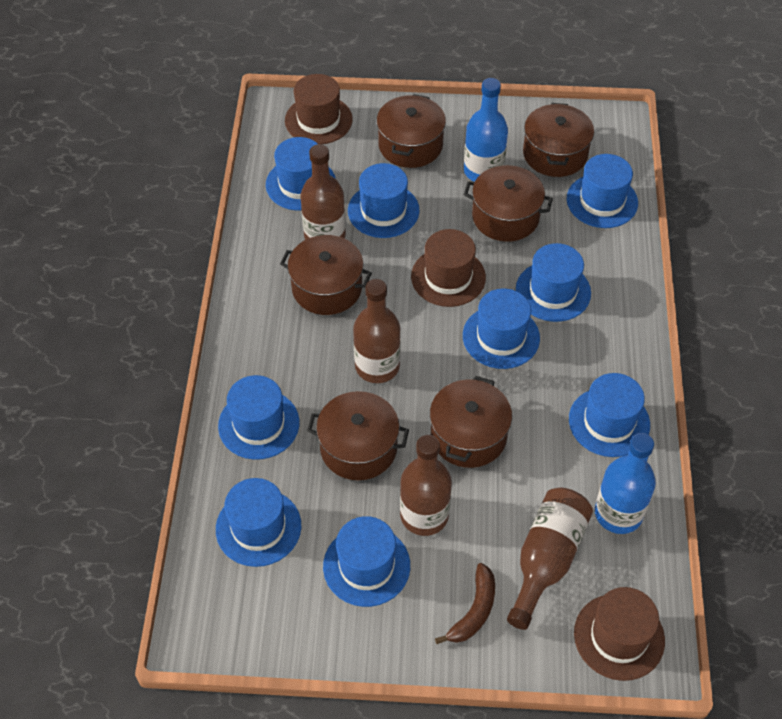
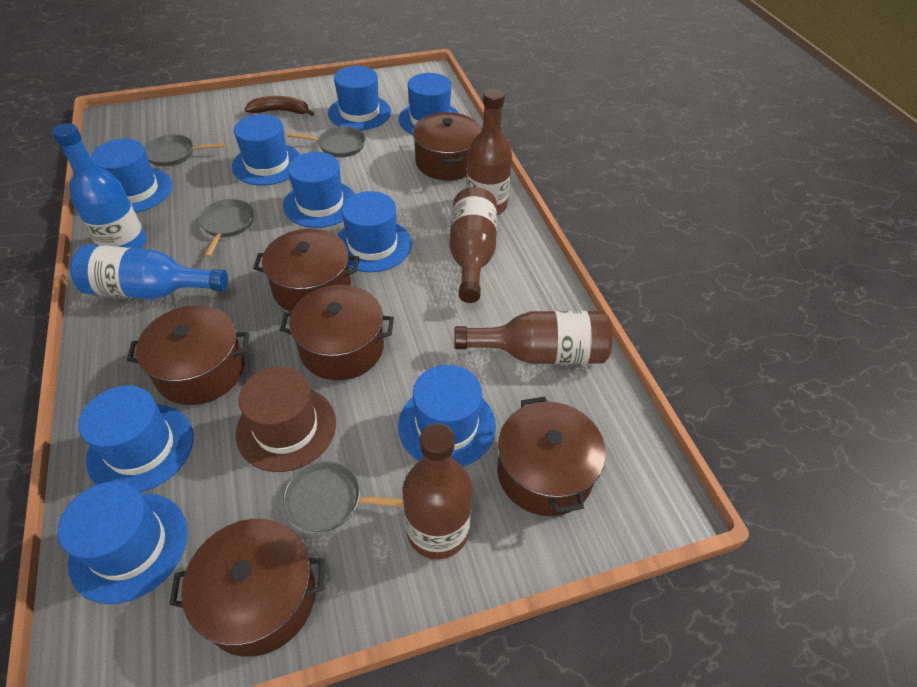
brown hat: 3 -> 1
grey pan: 0 -> 4

